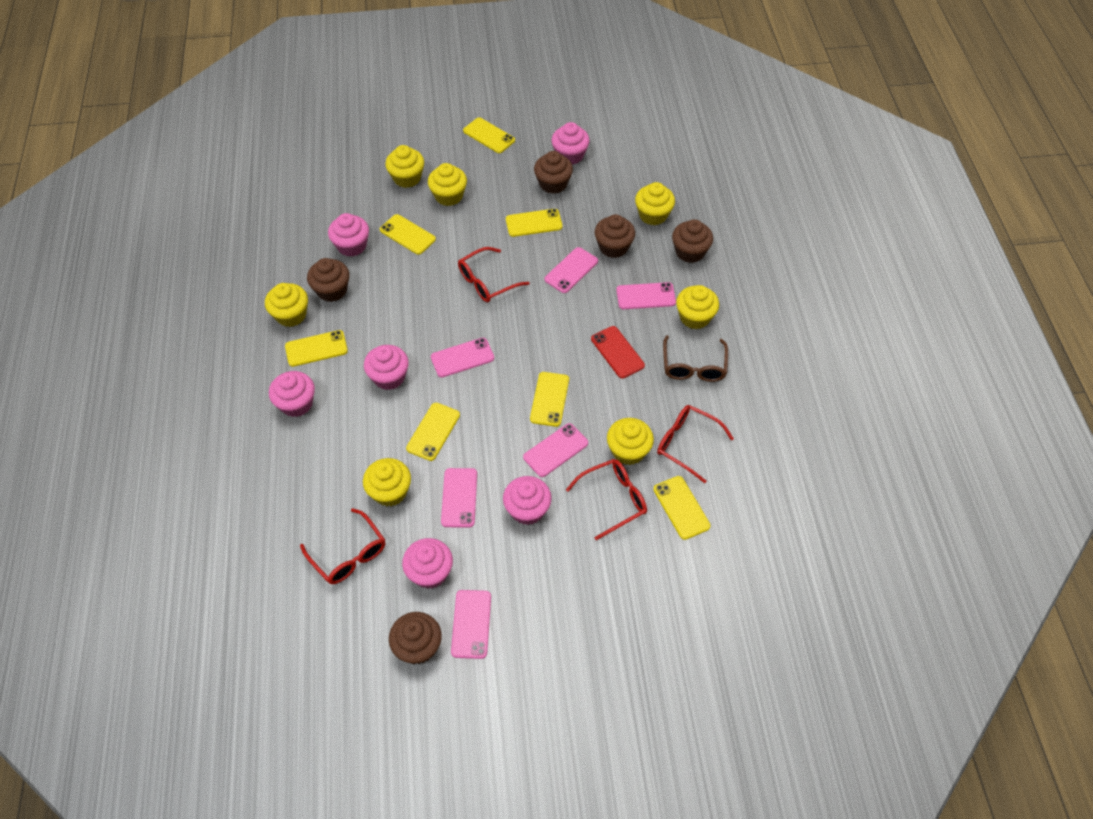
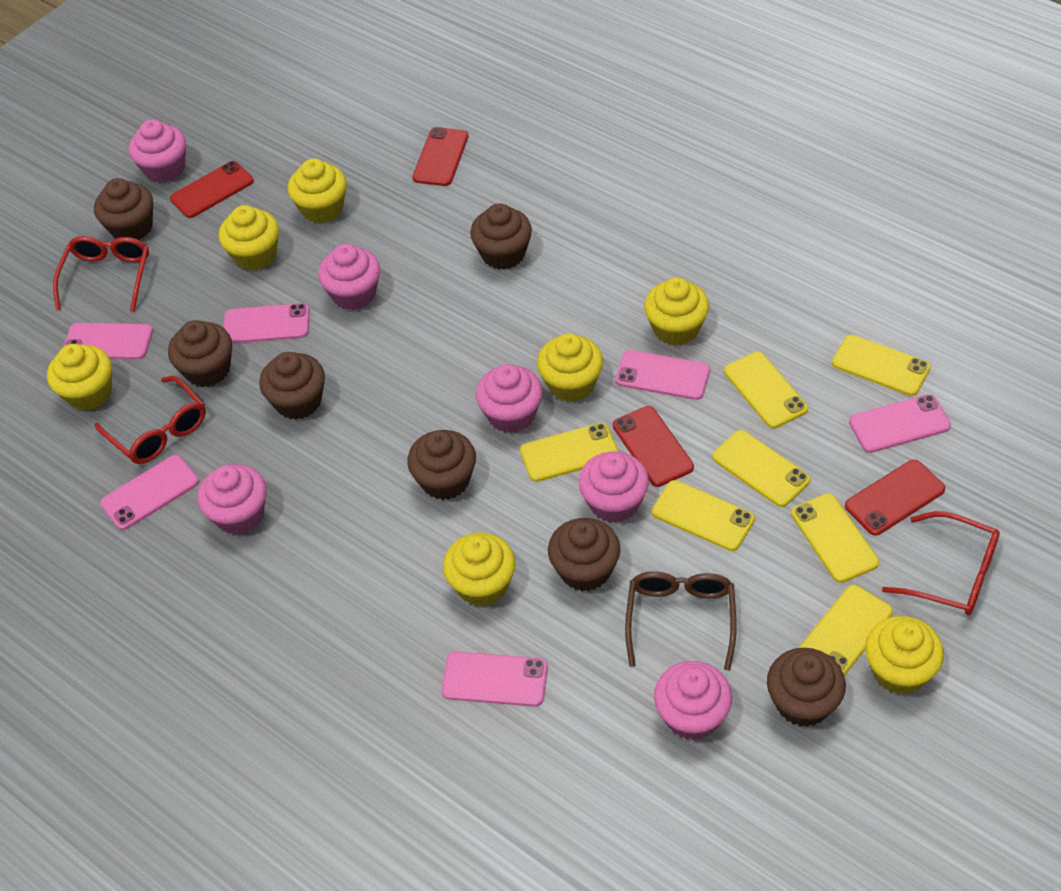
brown cupcake: 5 -> 7
red glasses: 4 -> 3
red phone: 1 -> 4

